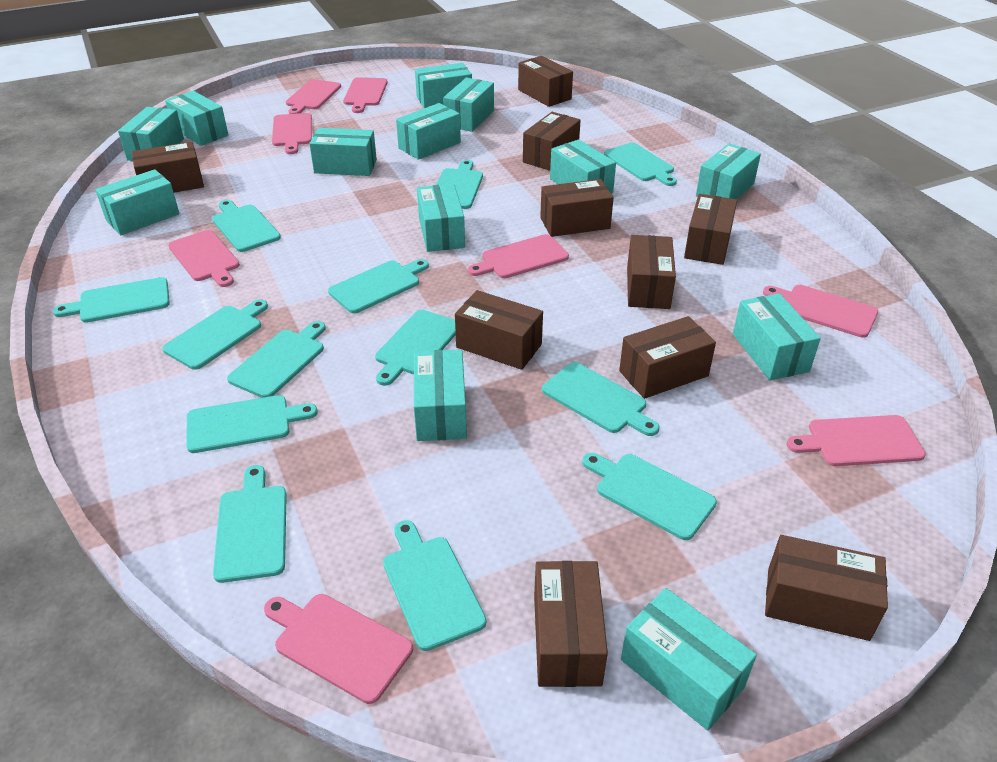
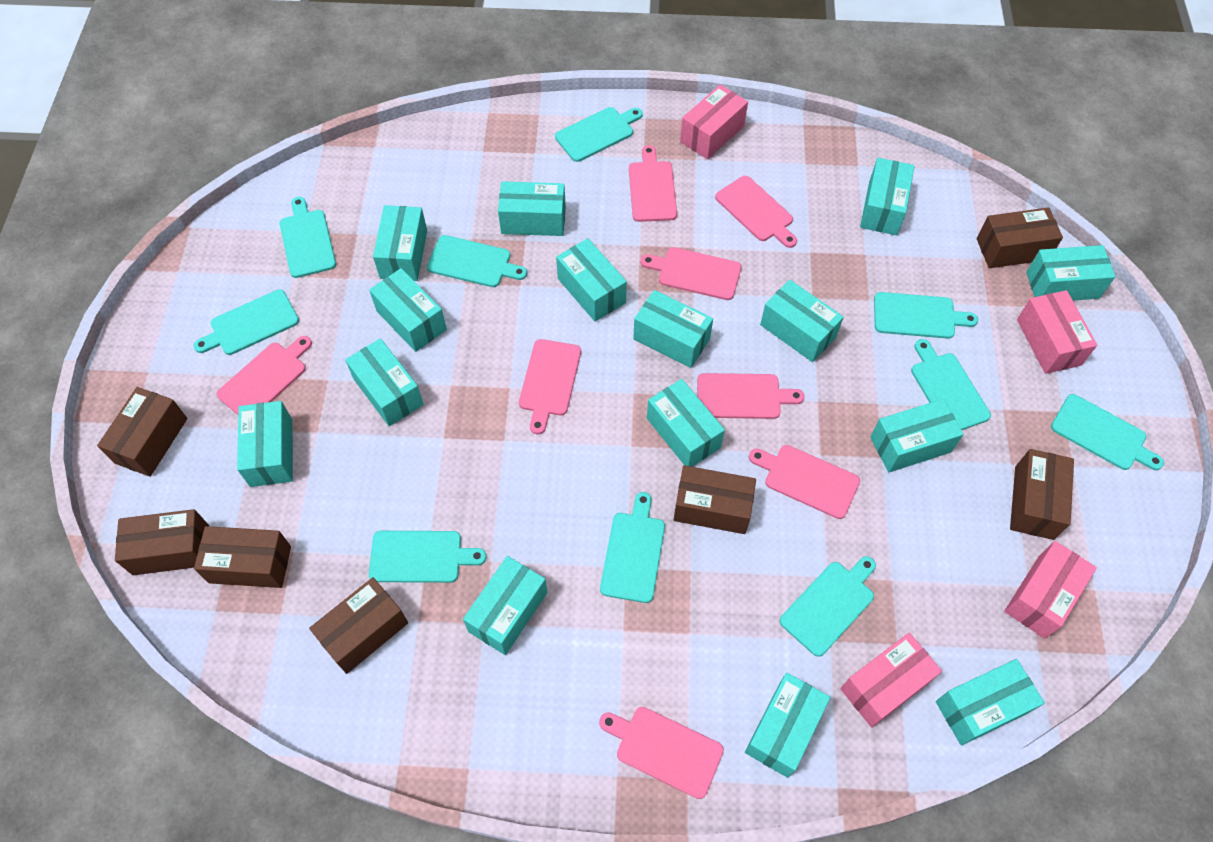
brown box: 10 -> 7
pink box: 0 -> 4
turquoise box: 13 -> 15
turquoise cutting board: 13 -> 10

